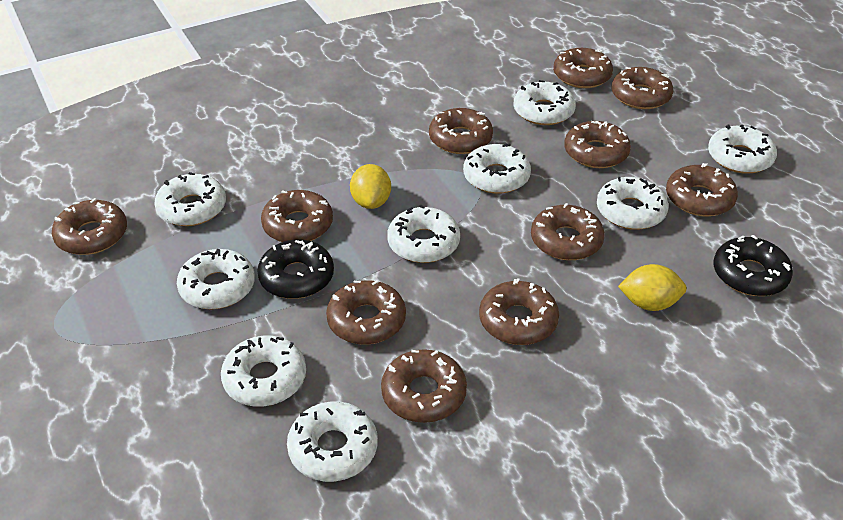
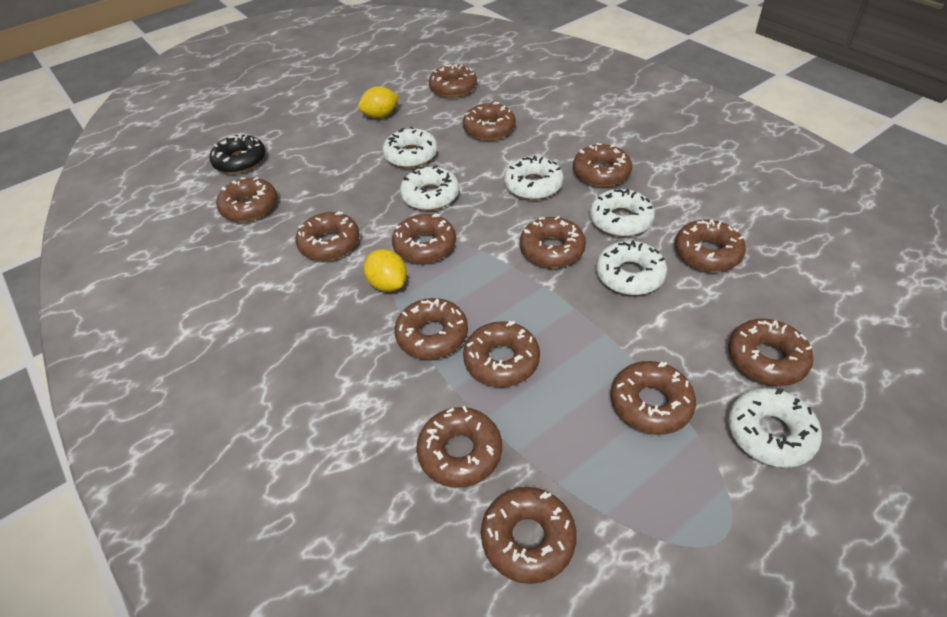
black donut: 2 -> 1
brown donut: 11 -> 14
white donut: 9 -> 6

